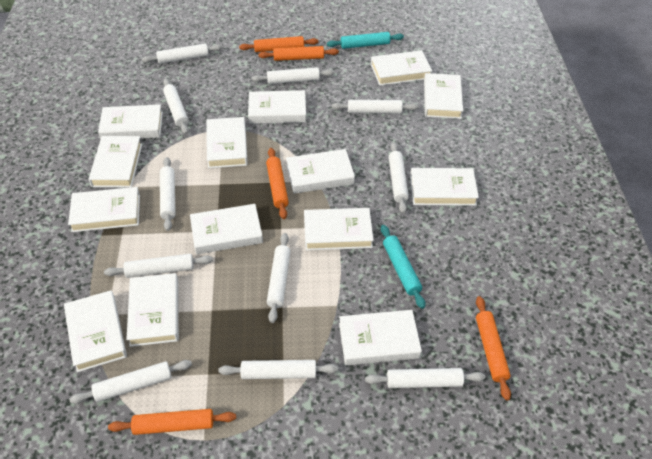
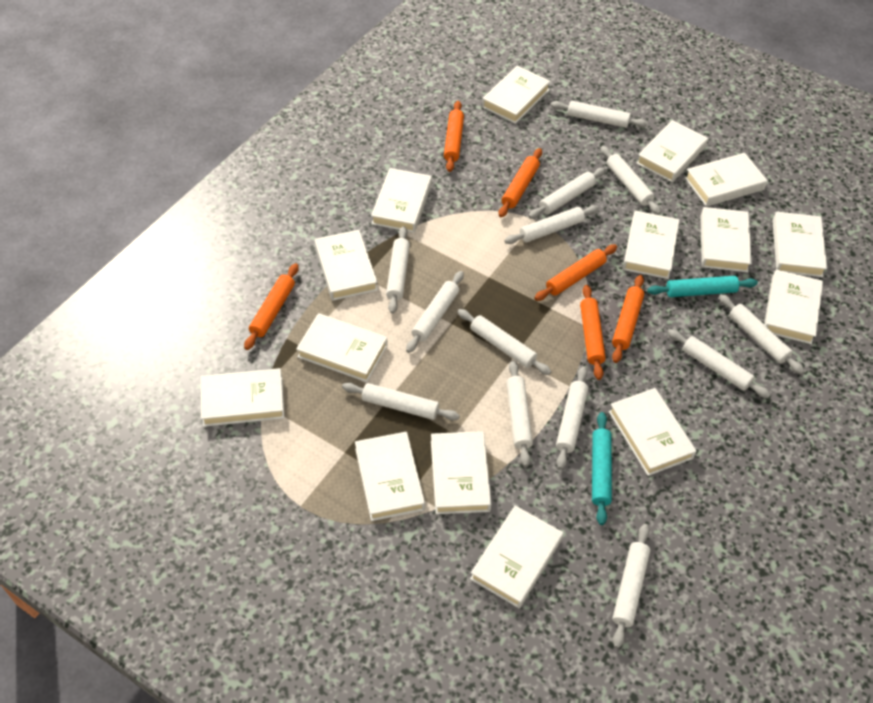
orange rolling pin: 5 -> 6
white book: 14 -> 15
white rolling pin: 11 -> 13

